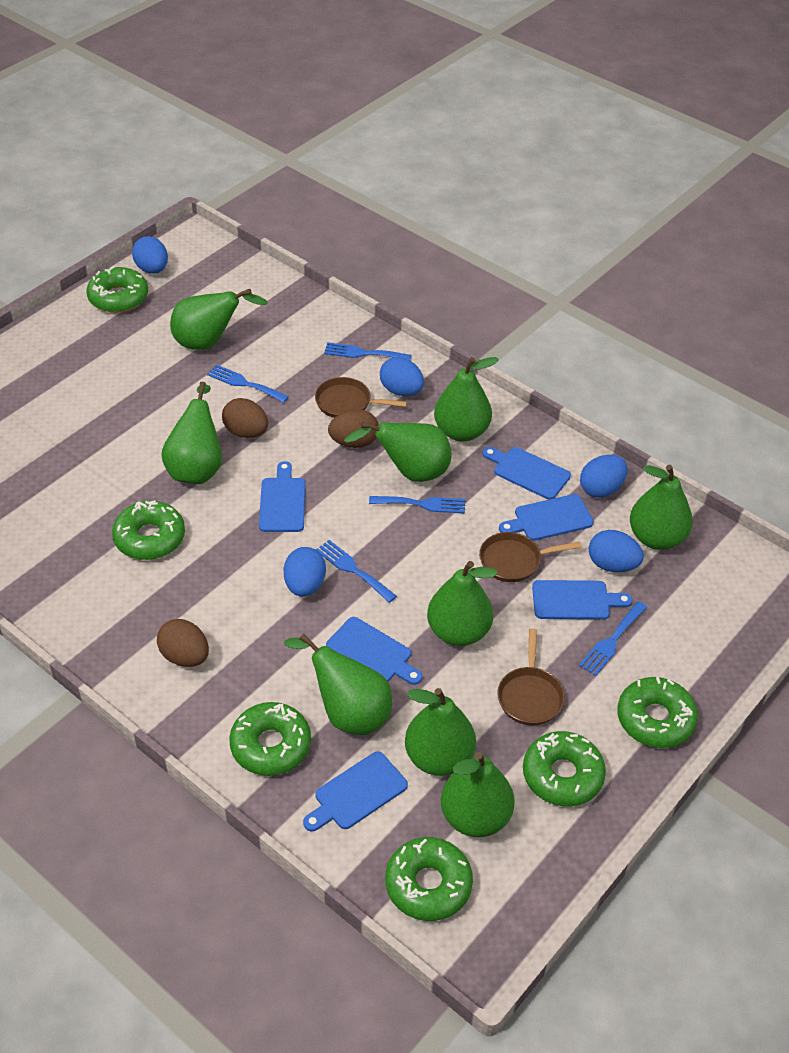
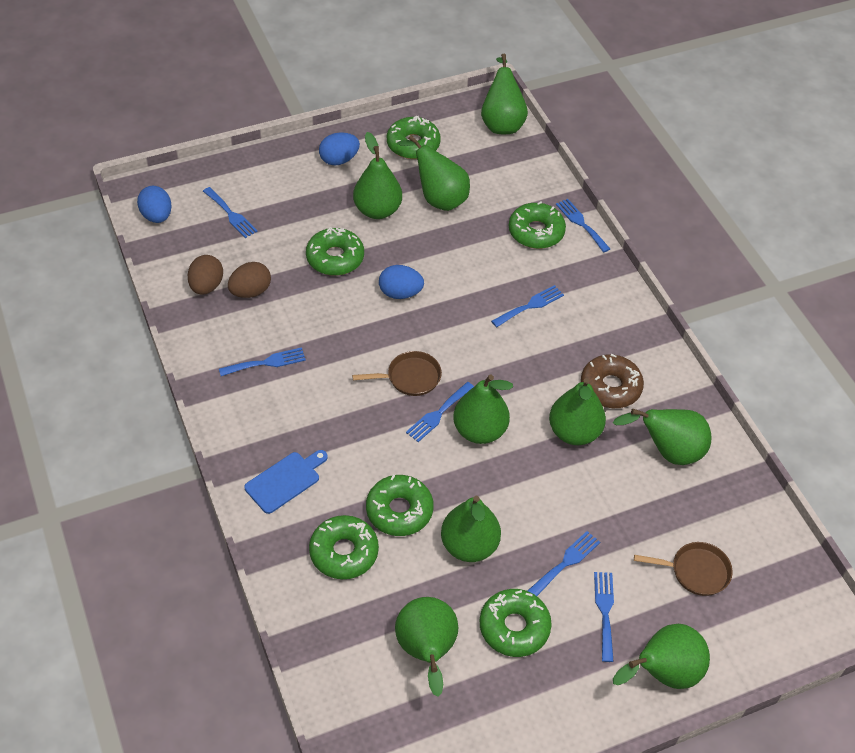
blue cutting board: 6 -> 1
blue egg: 5 -> 3
blue fork: 5 -> 7
brown donut: 0 -> 1
brown egg: 3 -> 2
brown pan: 3 -> 2

